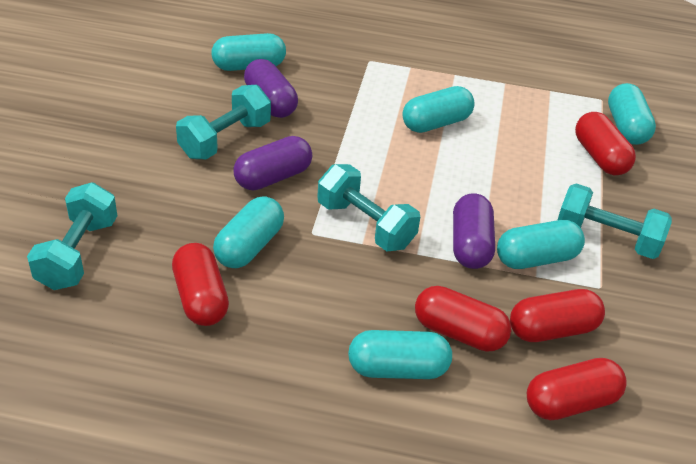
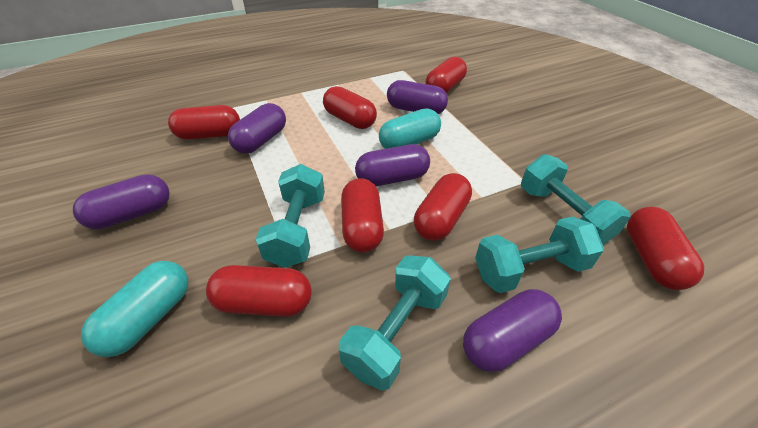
purple capsule: 3 -> 5
red capsule: 5 -> 7
turquoise capsule: 6 -> 2

